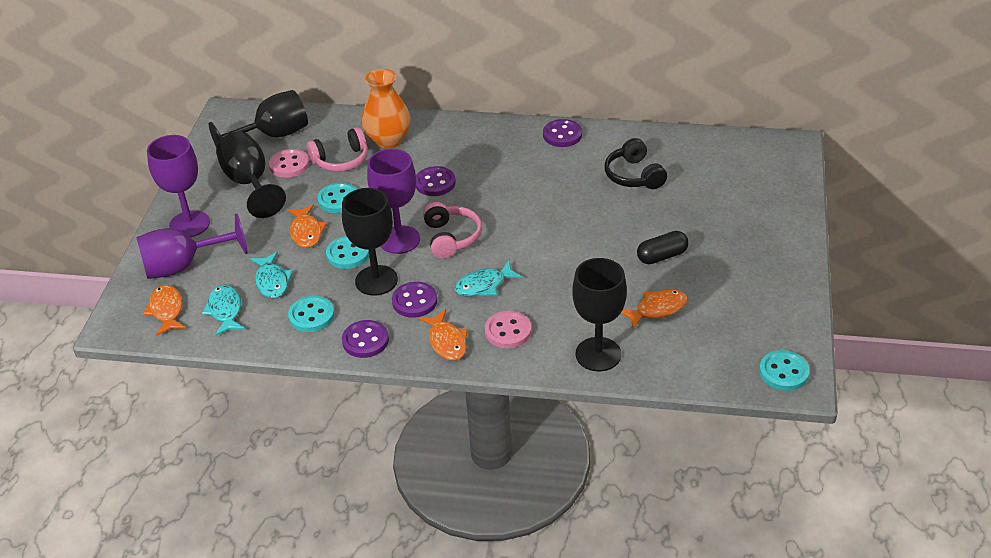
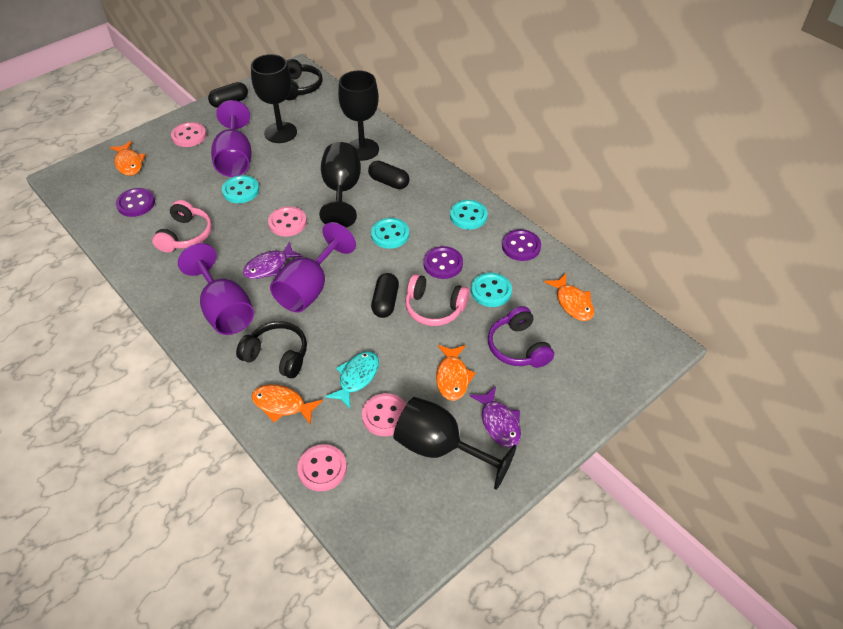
black capsule: 1 -> 3
black headphones: 1 -> 2
orange vase: 1 -> 0
pink button: 2 -> 4
purple button: 4 -> 3
purple fish: 0 -> 2
purple headphones: 0 -> 1
turquoise fish: 3 -> 1

